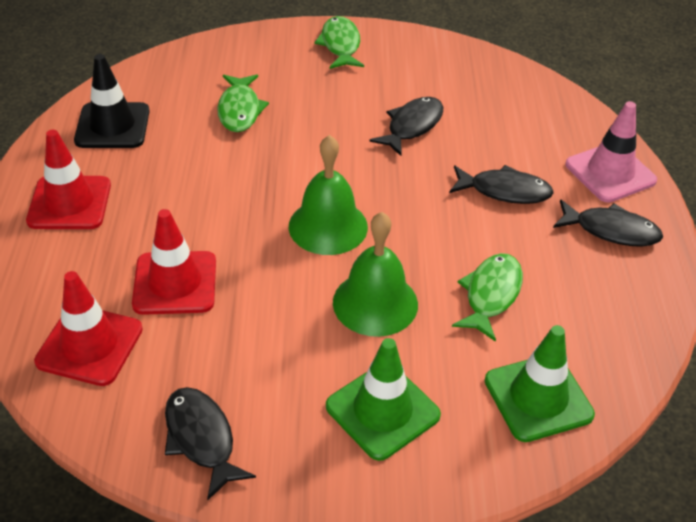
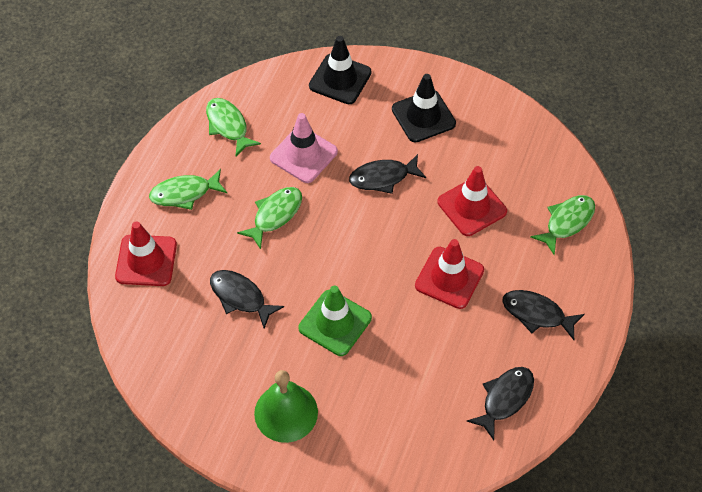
black traffic cone: 1 -> 2
green bell: 2 -> 1
green fish: 3 -> 4
green traffic cone: 2 -> 1

